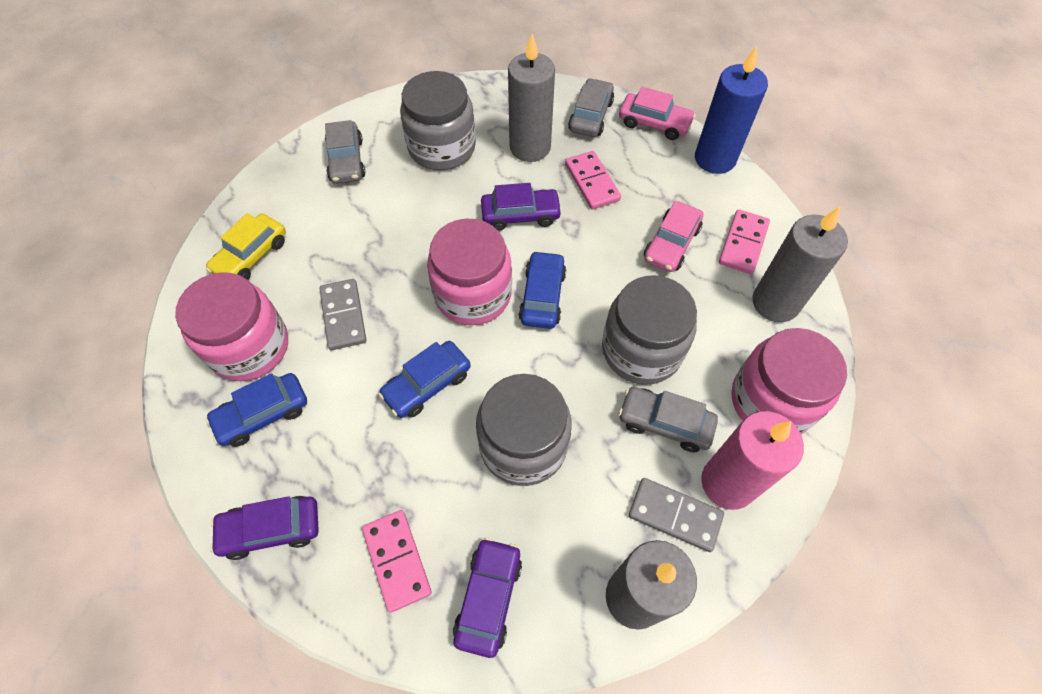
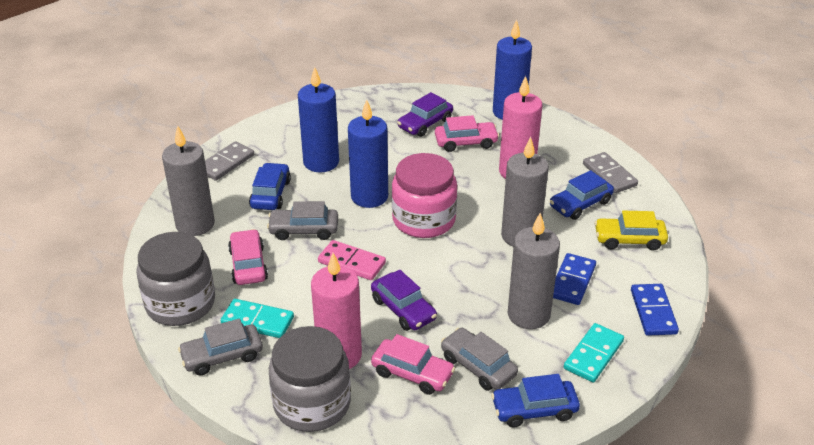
blue candle: 1 -> 3
blue domino: 0 -> 2
grey jar: 3 -> 2
pink candle: 1 -> 2
pink car: 2 -> 3
pink domino: 3 -> 1
pink jar: 3 -> 1
purple car: 3 -> 2
turquoise domino: 0 -> 2

